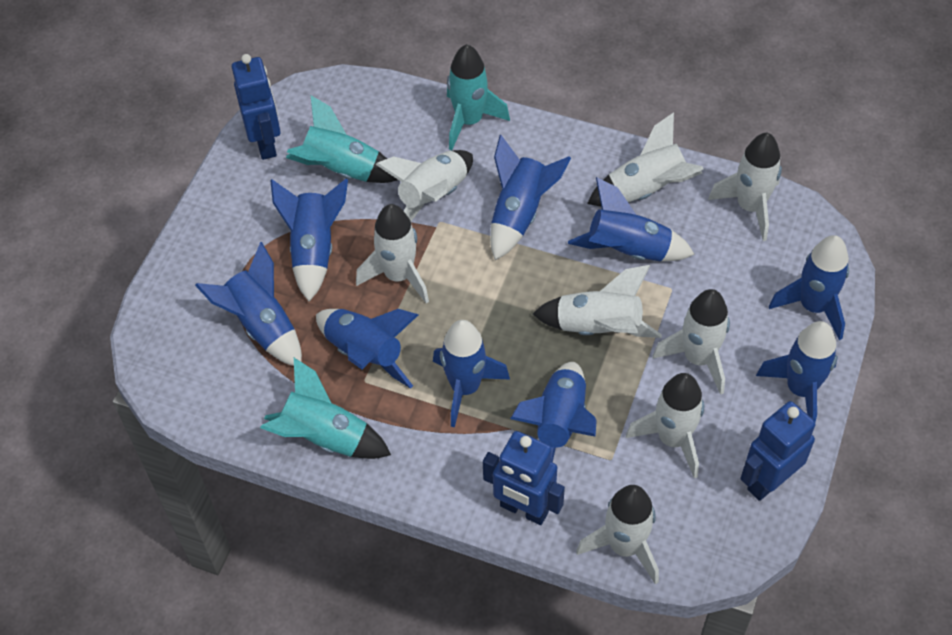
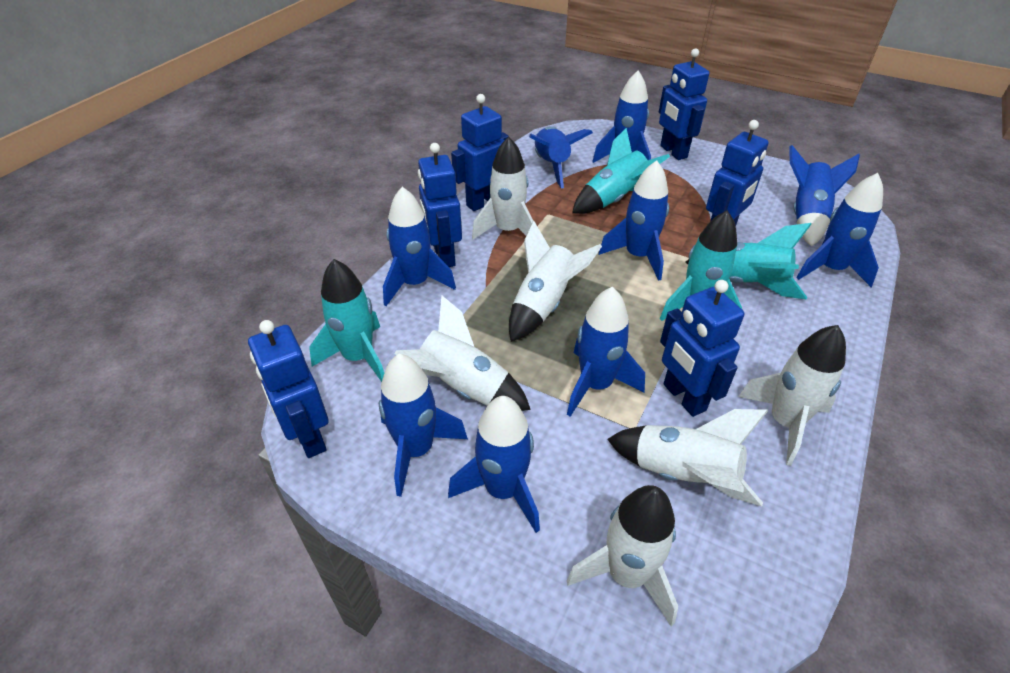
blue robot: 3 -> 6
turquoise rocket: 3 -> 4
white rocket: 8 -> 6

